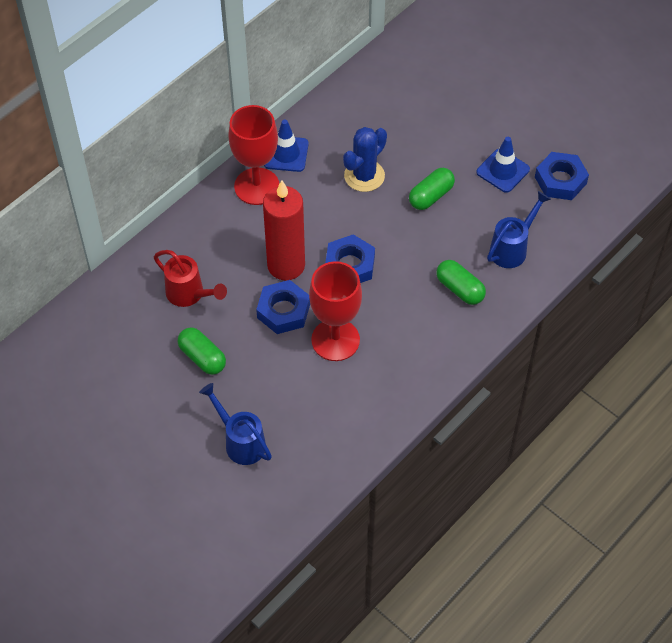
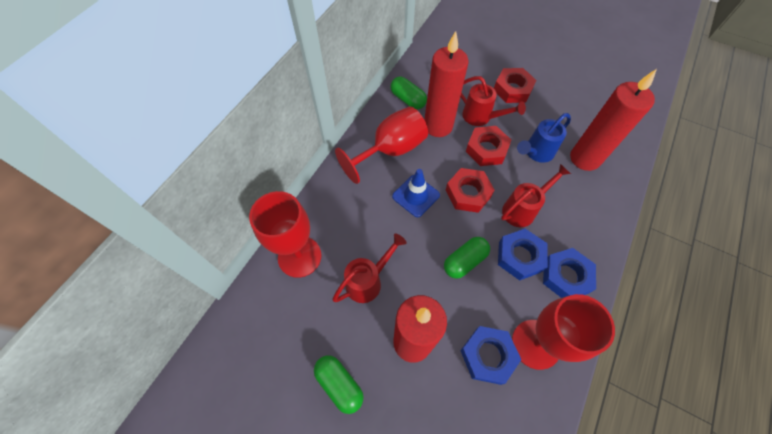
blue cactus: 1 -> 0
blue traffic cone: 2 -> 1
blue watering can: 2 -> 1
red candle: 1 -> 3
red goblet: 2 -> 3
red nut: 0 -> 3
red watering can: 1 -> 3

